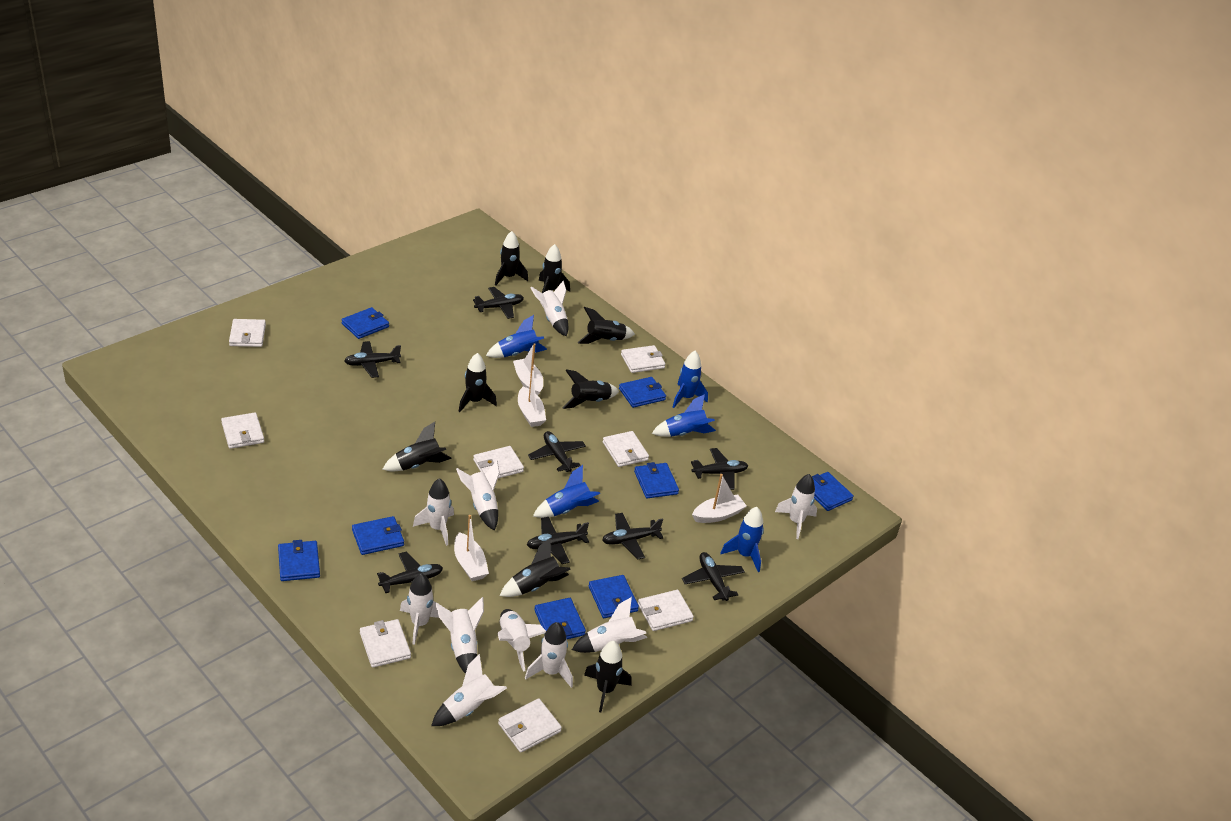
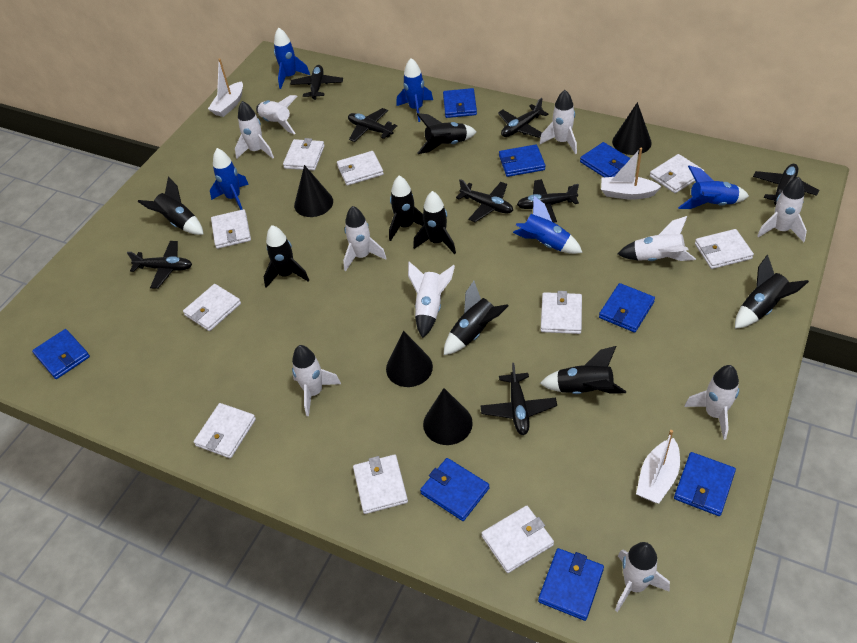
black cone: 0 -> 4
white boat: 4 -> 3
white wallet: 8 -> 10

